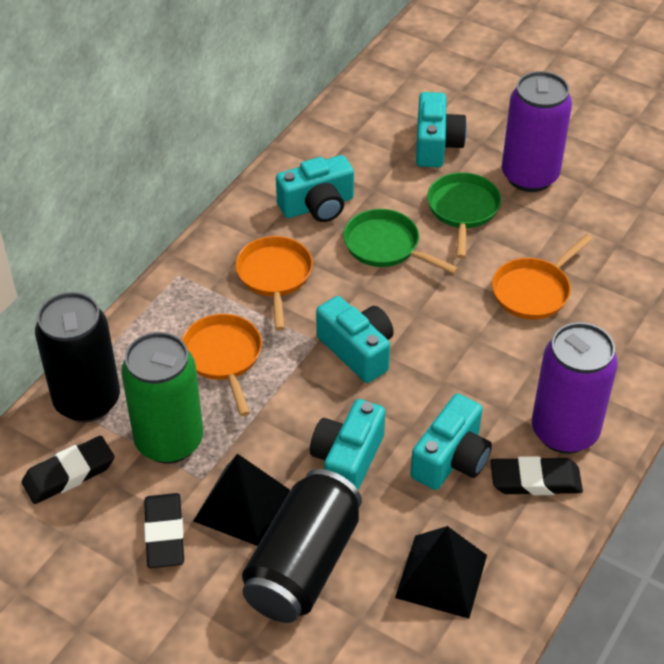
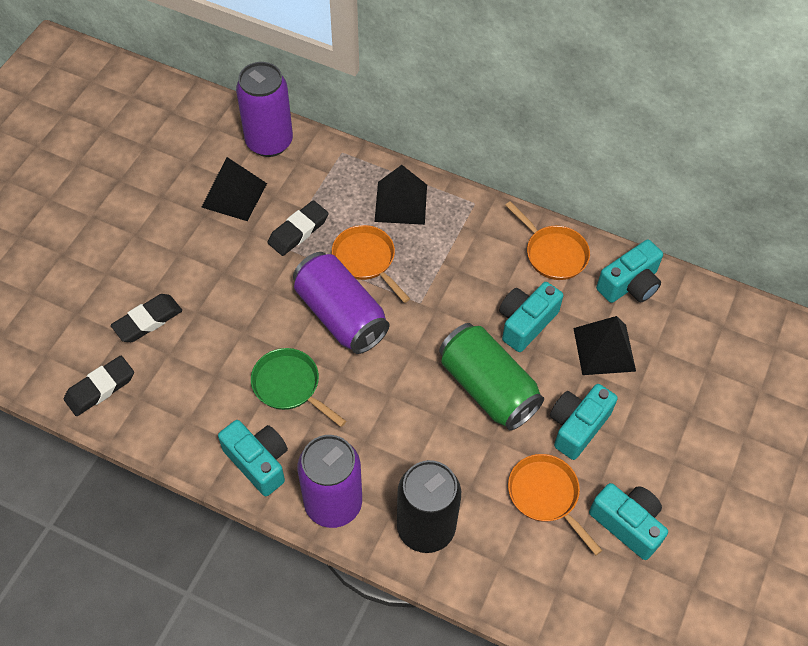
black can: 2 -> 1
black pyramid: 2 -> 3
green pan: 2 -> 1
purple can: 2 -> 3

